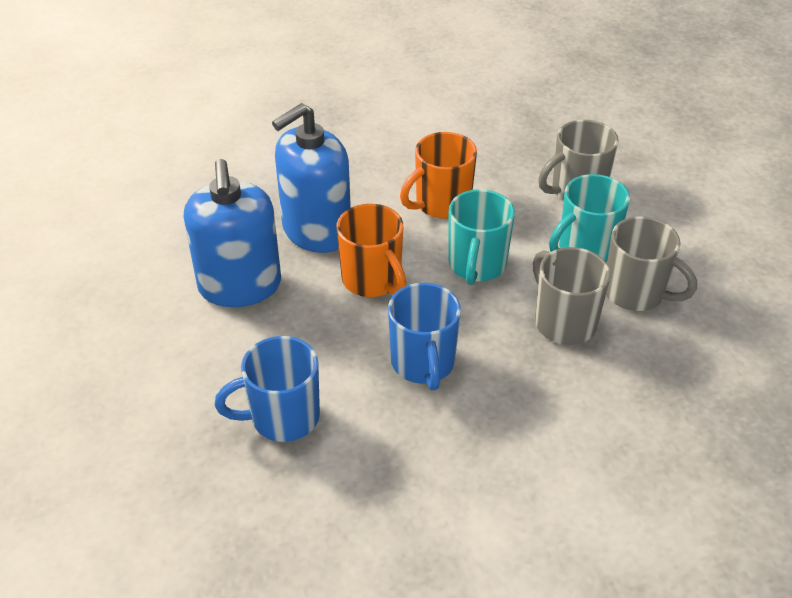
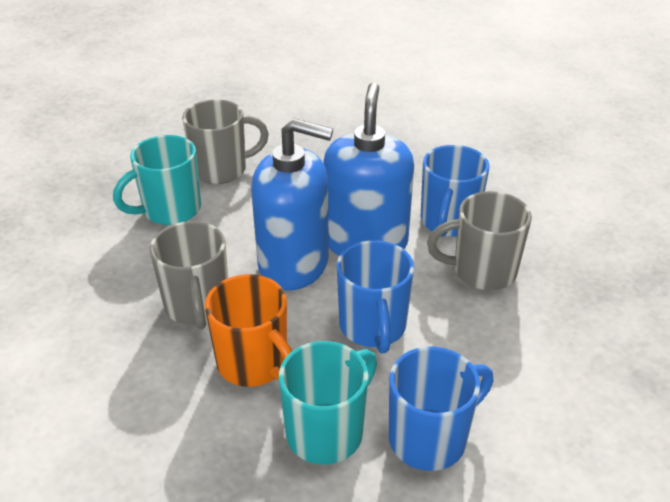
blue mug: 2 -> 3
orange mug: 2 -> 1

